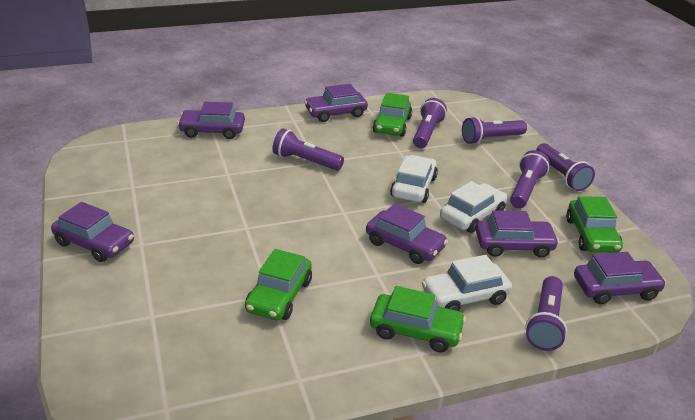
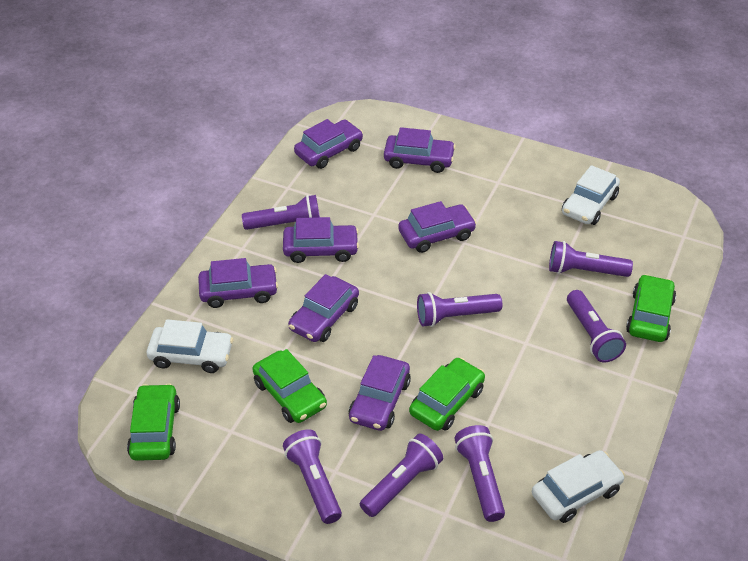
purple car: 6 -> 7
purple flashlight: 6 -> 7

